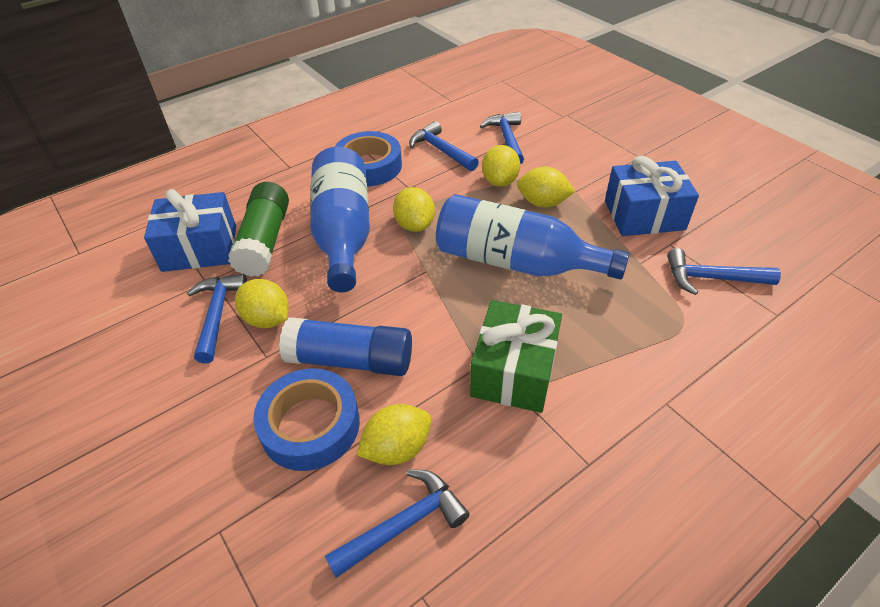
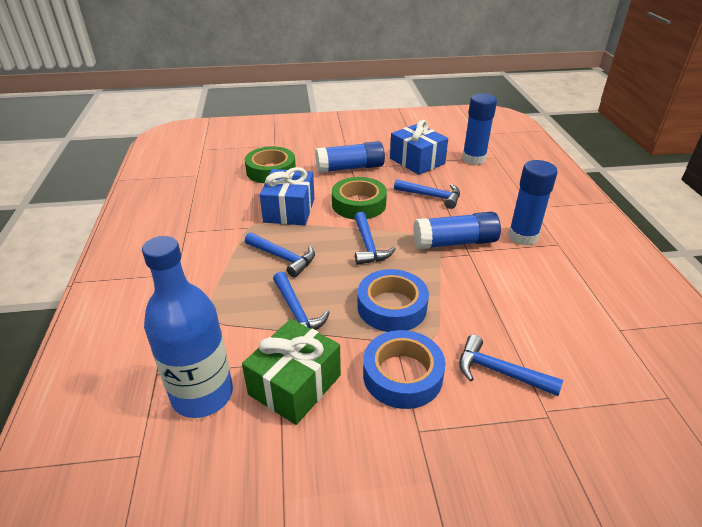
blue bottle: 2 -> 1
blue glue stick: 1 -> 4
green glue stick: 1 -> 0
green tape: 0 -> 2
yellow lemon: 5 -> 0

